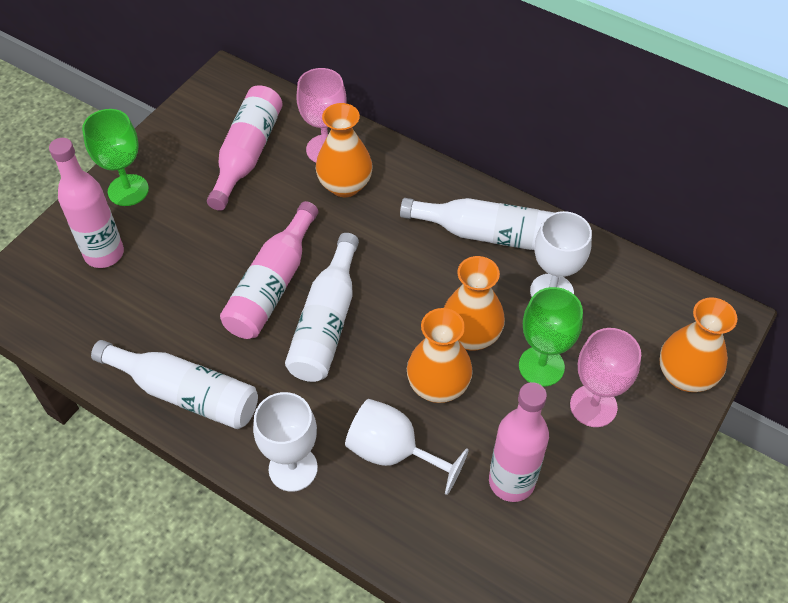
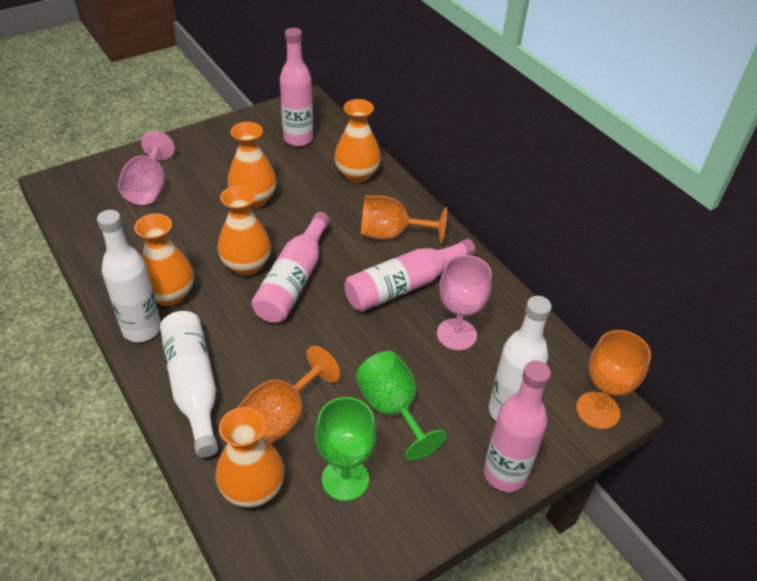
orange goblet: 0 -> 3
orange vase: 4 -> 5
white goblet: 3 -> 0

